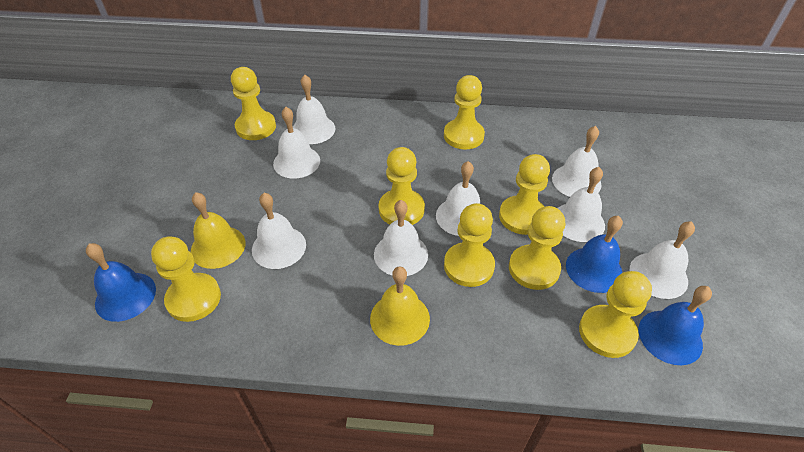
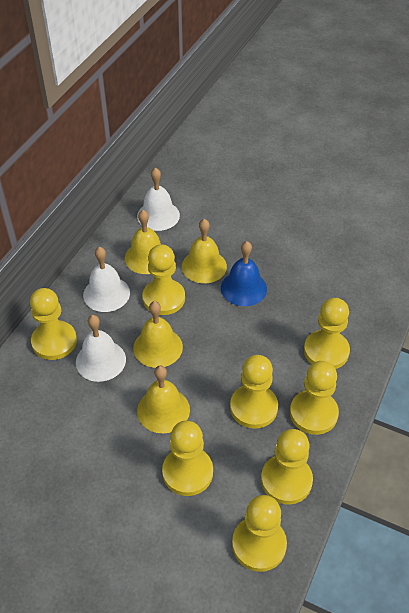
blue bell: 3 -> 1
white bell: 8 -> 3
yellow bell: 2 -> 4

